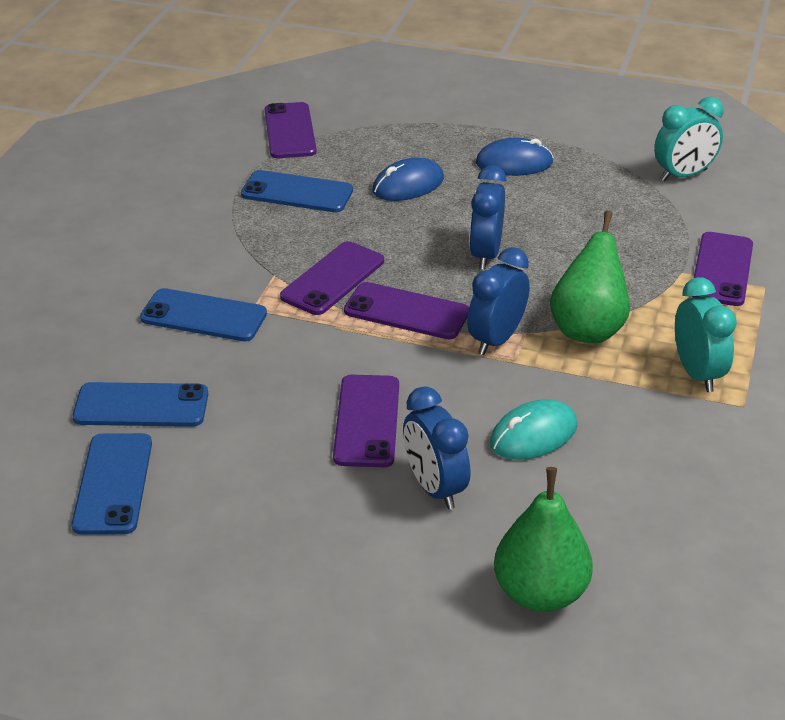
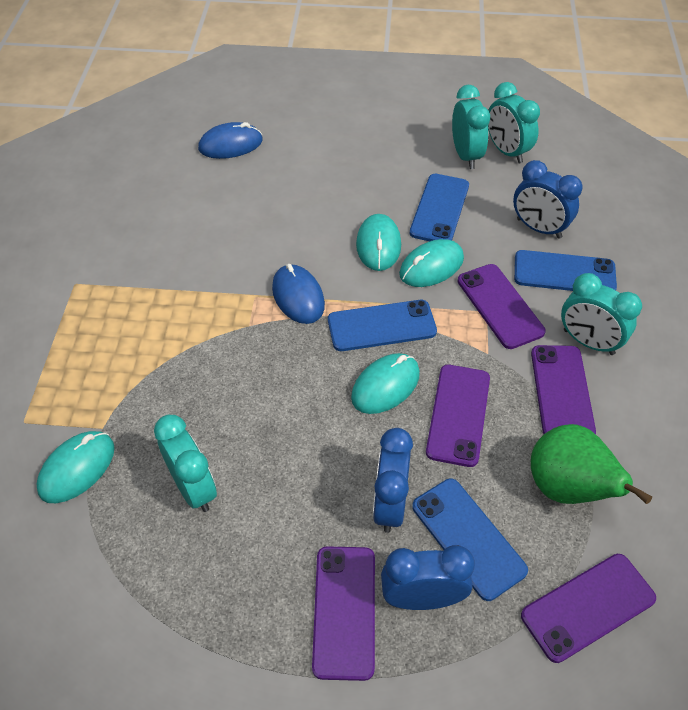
green pear: 2 -> 1
turquoise clock: 2 -> 4
turquoise mouse: 1 -> 4

